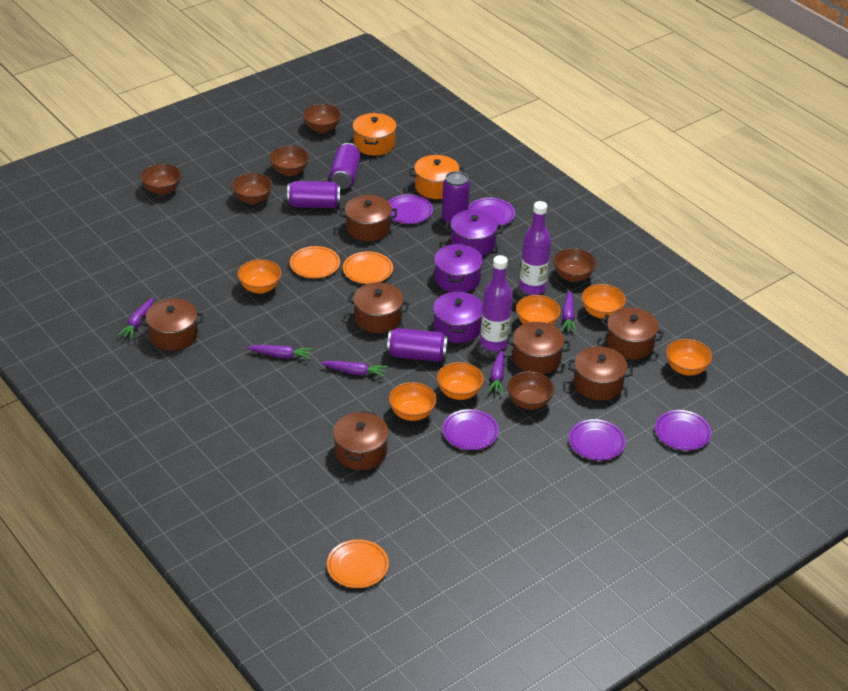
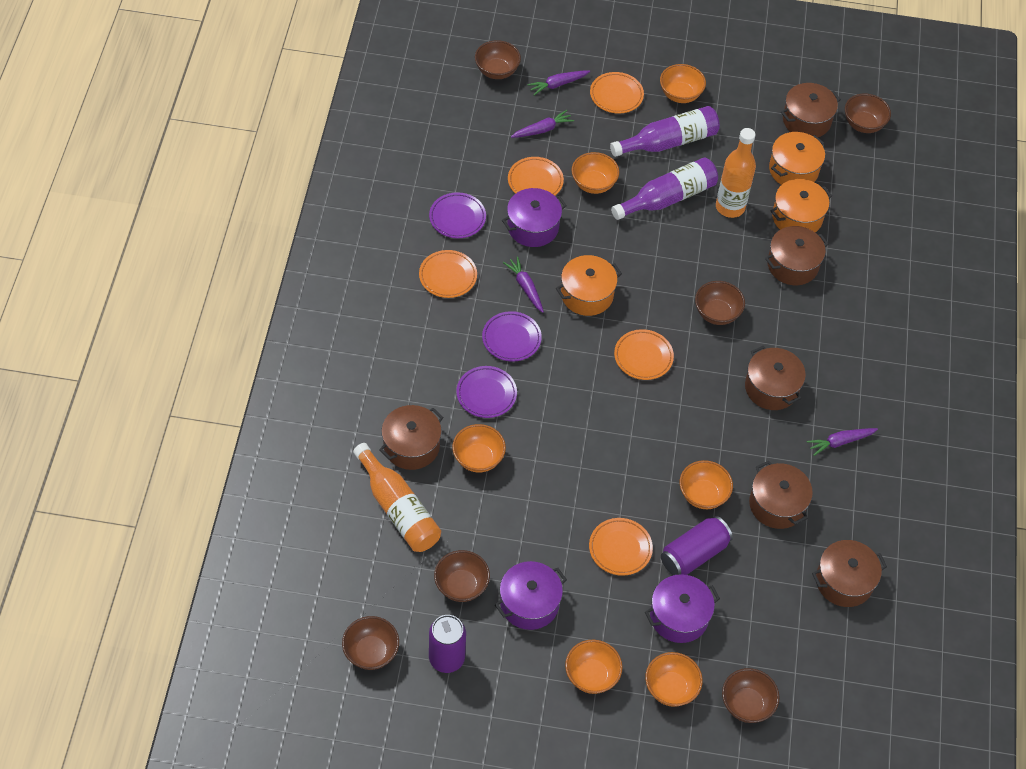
brown pot: 7 -> 6
orange bottle: 0 -> 2
orange plate: 3 -> 5
orange pot: 2 -> 3
purple can: 4 -> 2
purple carrot: 5 -> 4
purple plate: 5 -> 3

